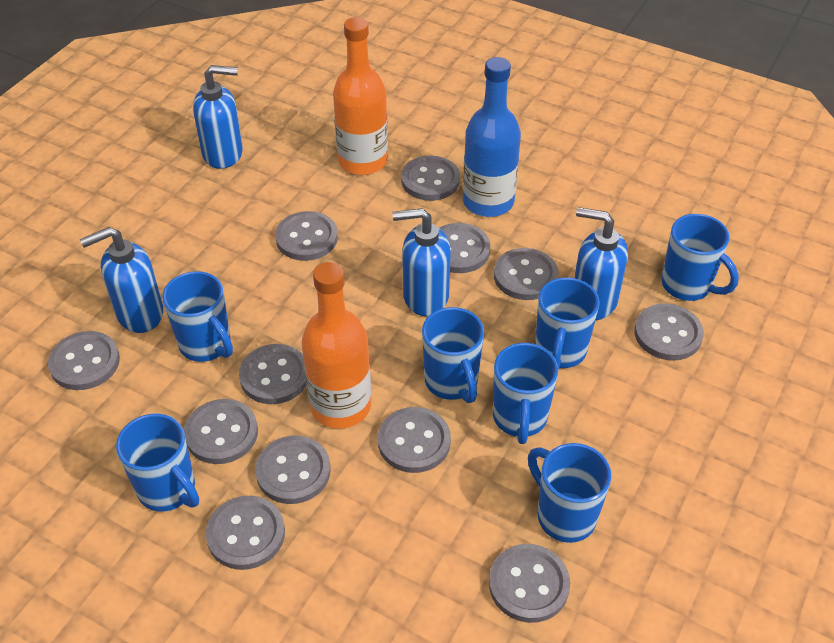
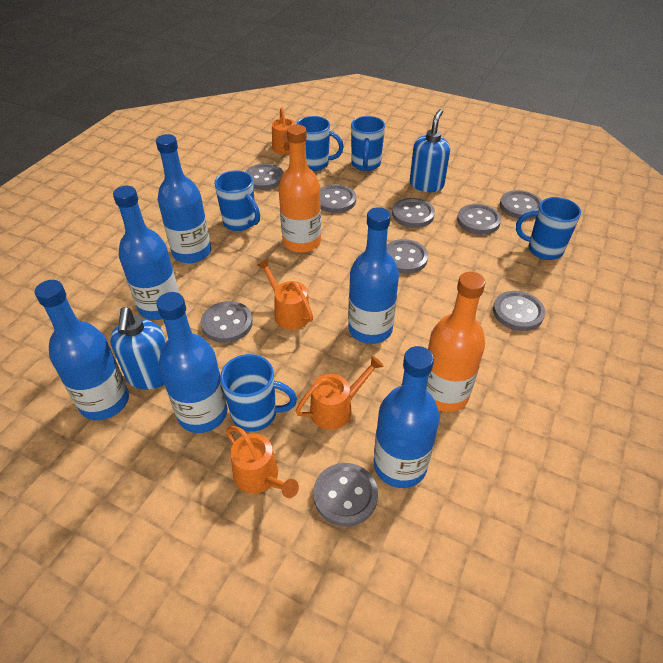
blue bottle: 1 -> 6
blue mug: 7 -> 5
blue soap dispenser: 4 -> 2
grey button: 12 -> 9
orange watering can: 0 -> 4

